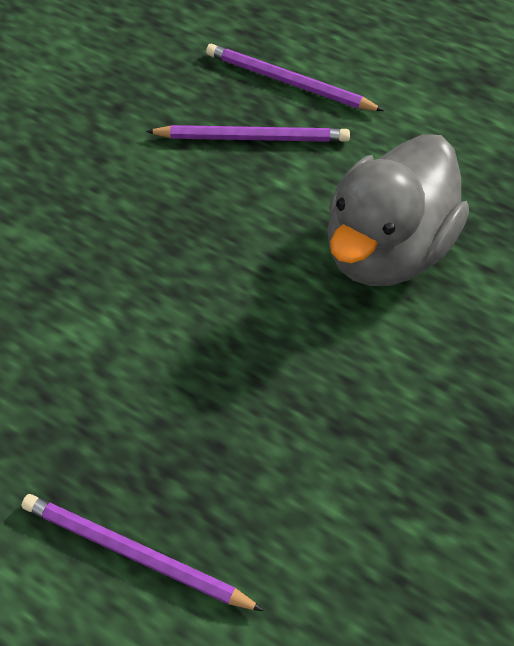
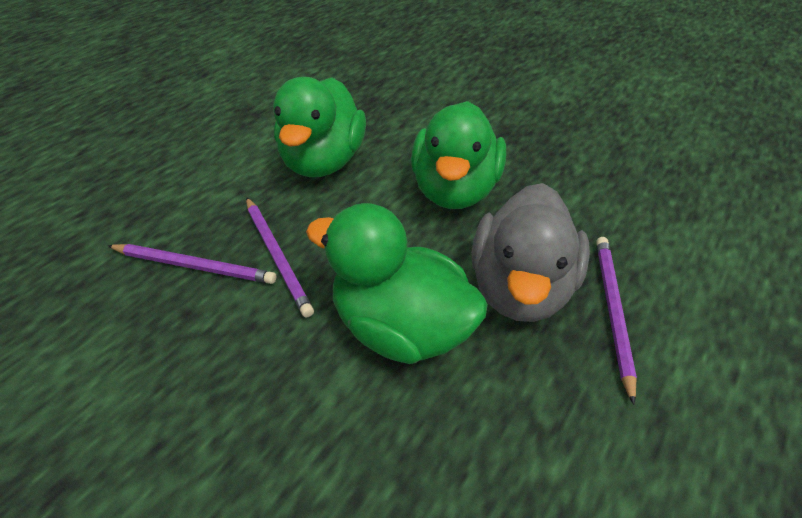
green duck: 0 -> 3

